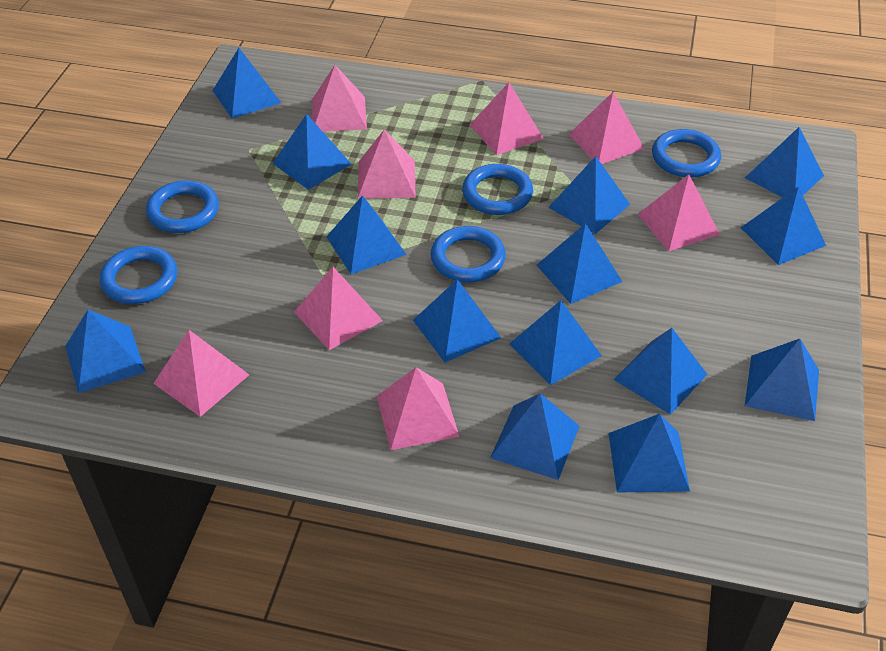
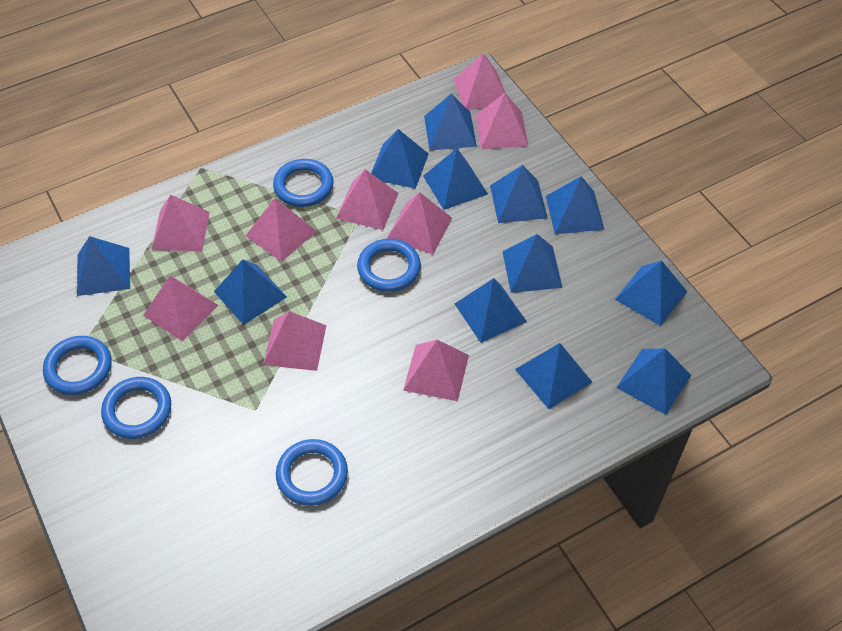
blue pyramid: 14 -> 12
pink pyramid: 8 -> 9

